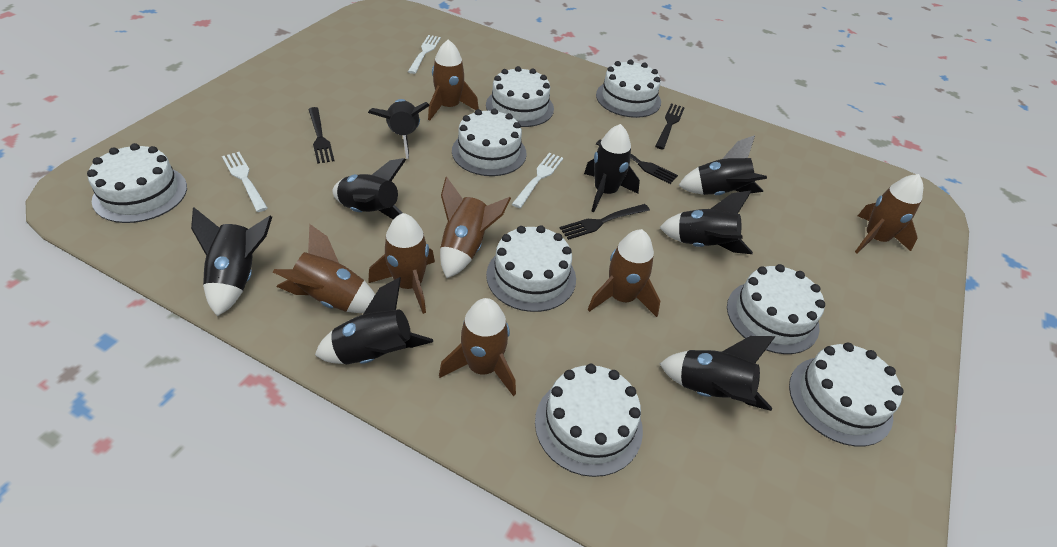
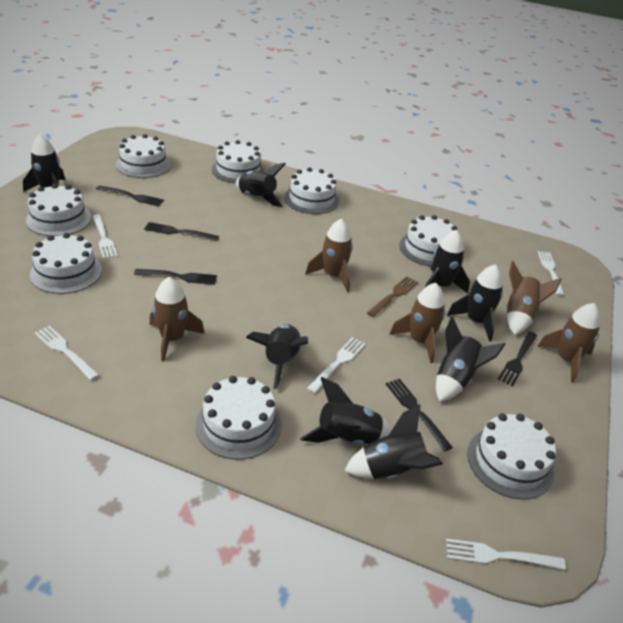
black fork: 4 -> 5
brown fork: 0 -> 1
brown rocket: 7 -> 5
white fork: 3 -> 5

